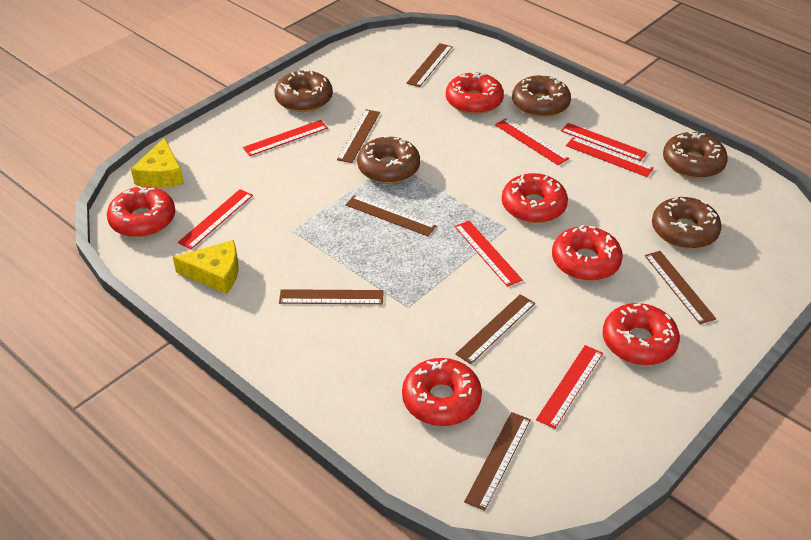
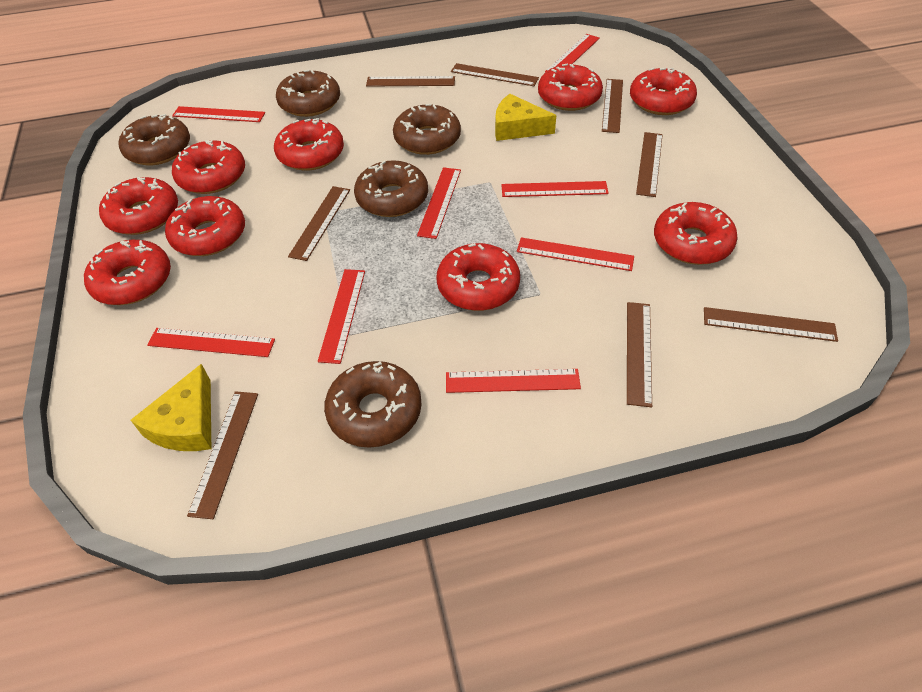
brown ruler: 7 -> 8
red donut: 6 -> 9
red ruler: 7 -> 8

